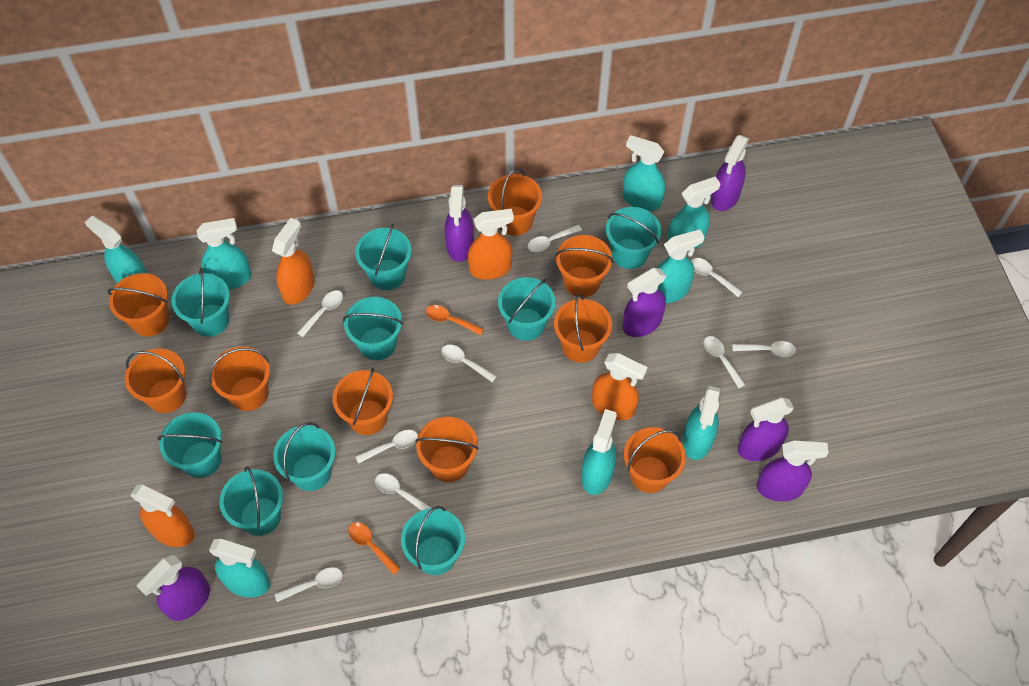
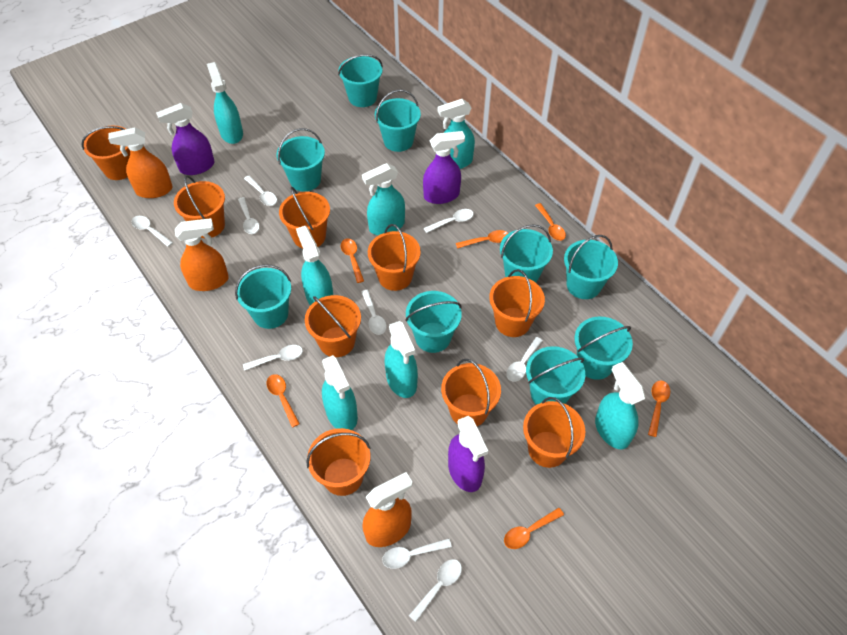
orange spoon: 2 -> 6
orange spray bottle: 4 -> 3
purple spray bottle: 6 -> 3
turquoise spray bottle: 8 -> 7

